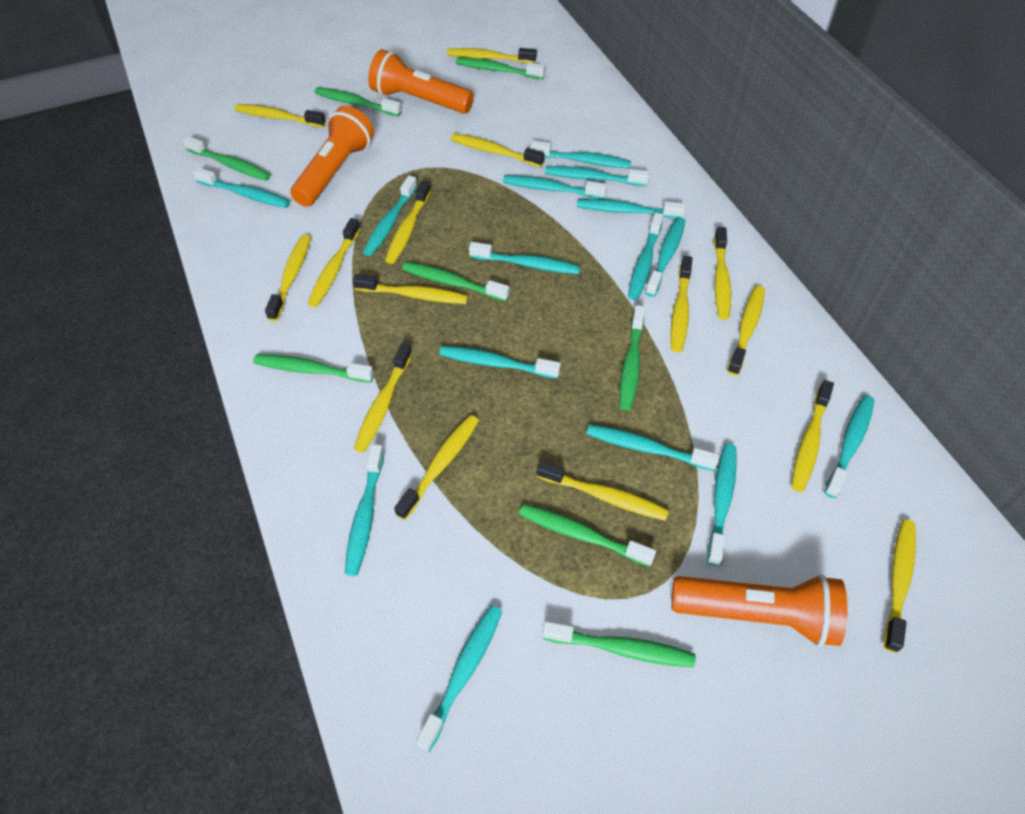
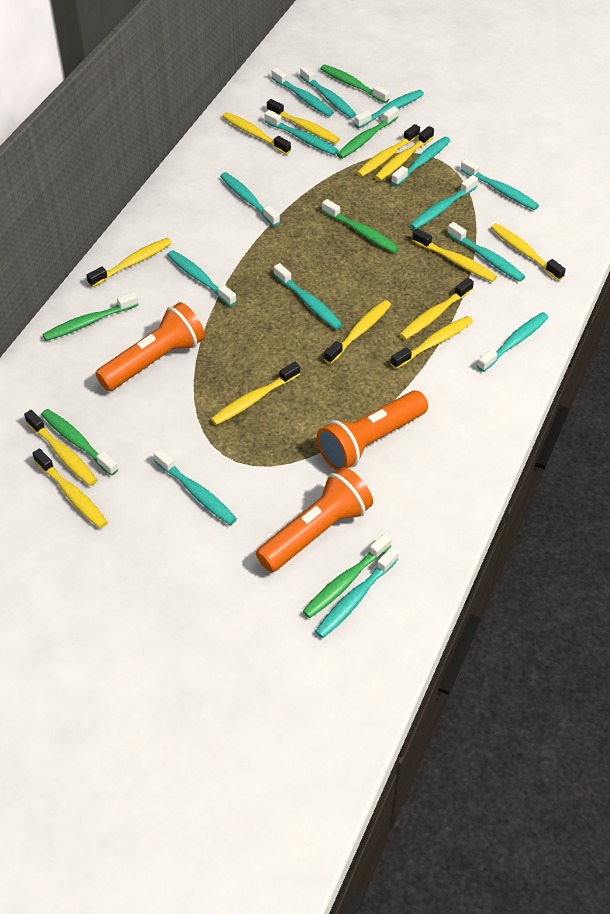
green toothbrush: 8 -> 6
turquoise toothbrush: 15 -> 14
yellow toothbrush: 15 -> 13

